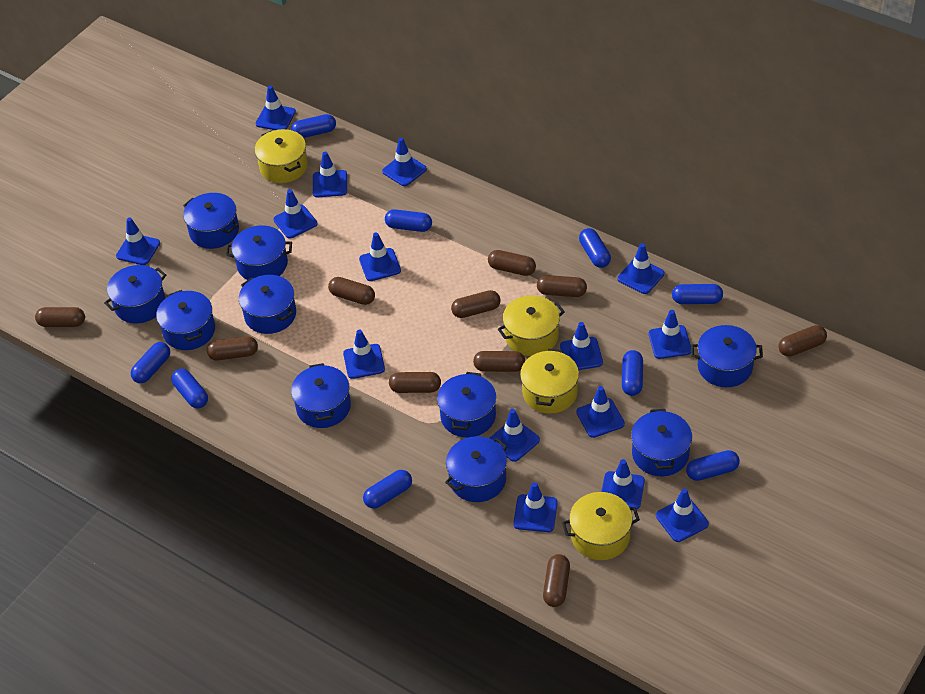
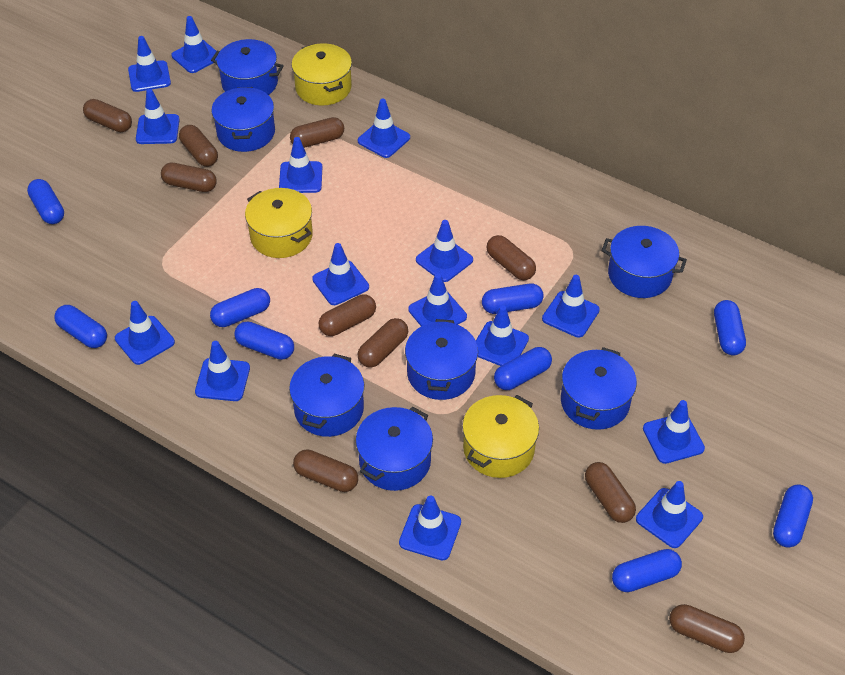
blue pot: 10 -> 7
yellow pot: 4 -> 3

